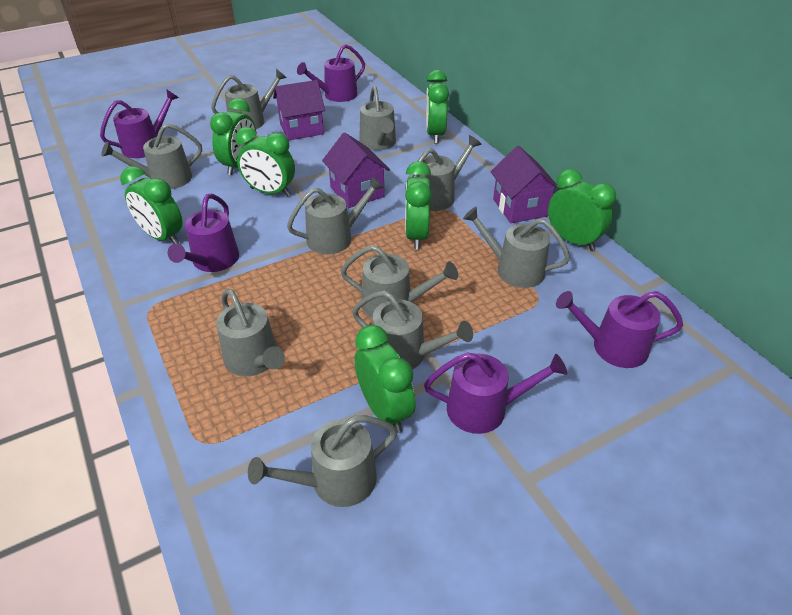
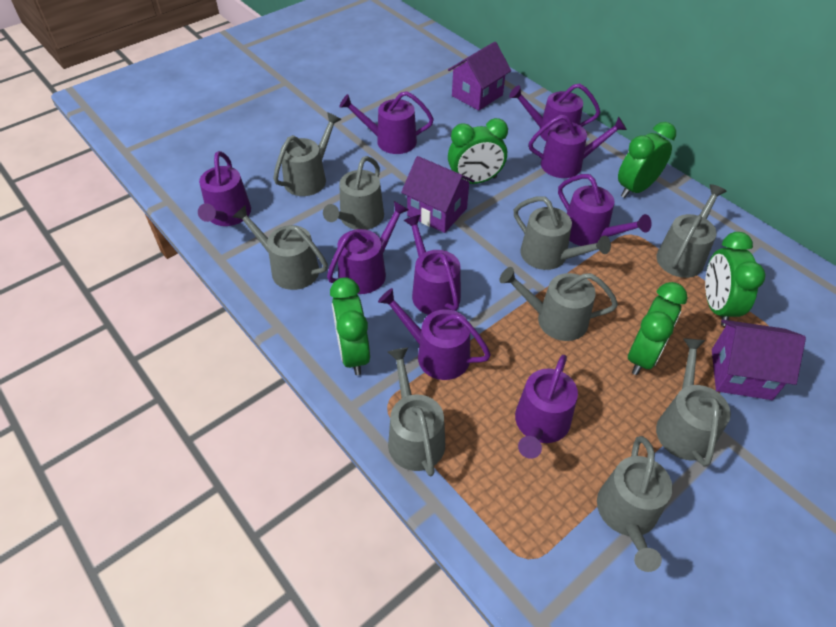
green clock: 7 -> 5
grey watering can: 10 -> 9
purple watering can: 5 -> 9

